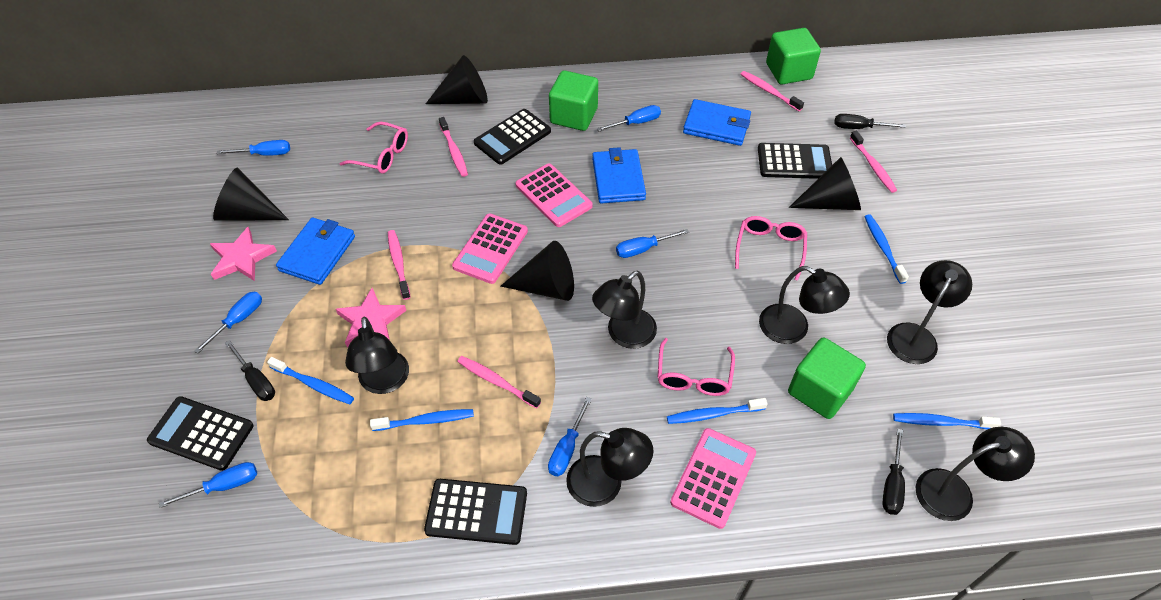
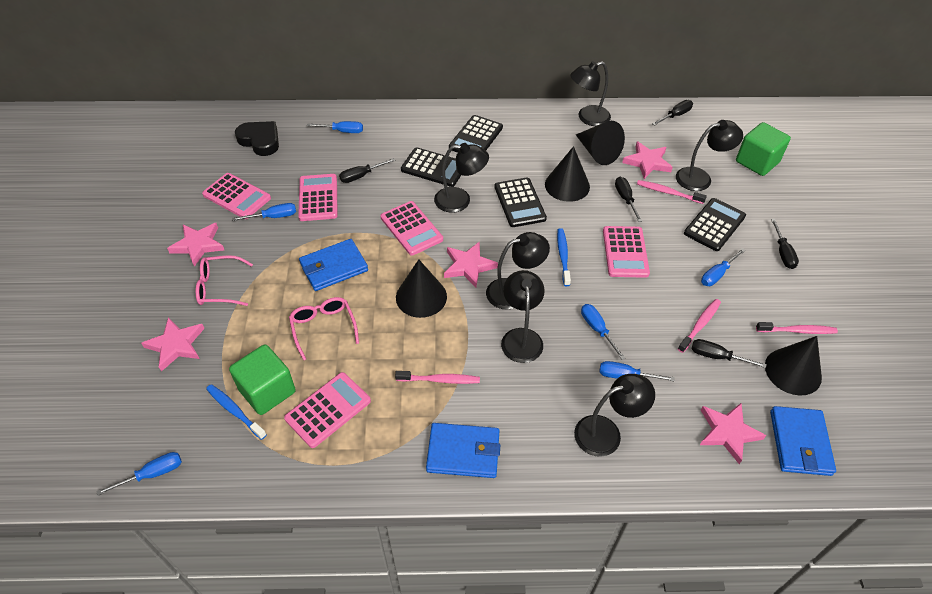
black heart: 0 -> 1
black screwdriver: 3 -> 5
blue toothbrush: 5 -> 2
green cube: 3 -> 2
pink calculator: 3 -> 5
pink glasses: 3 -> 2
pink star: 2 -> 5
pink toothbrush: 5 -> 4

